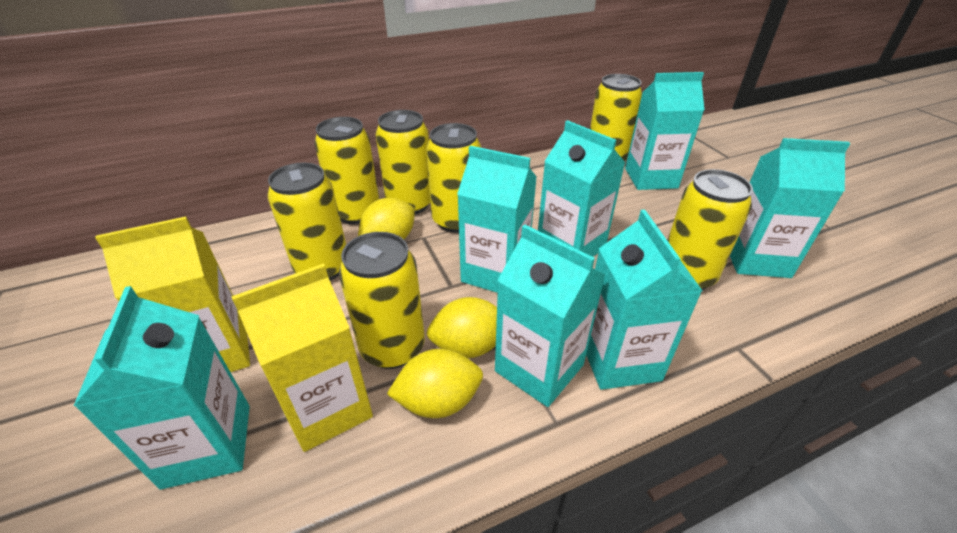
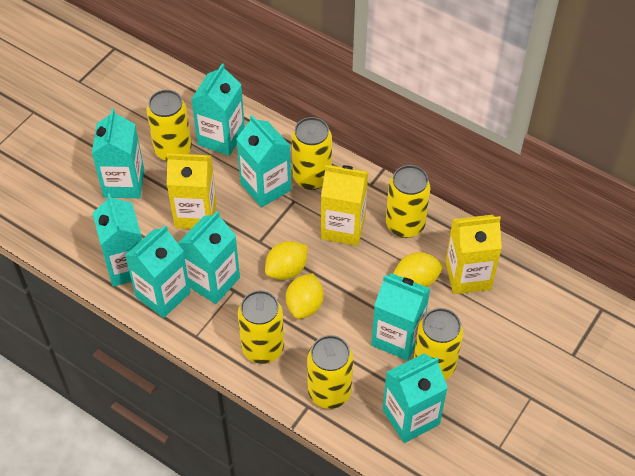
turquoise carton: 7 -> 8
yellow can: 7 -> 6
yellow carton: 2 -> 3

